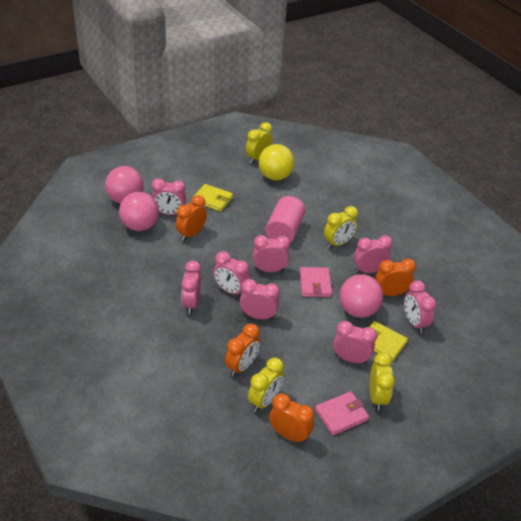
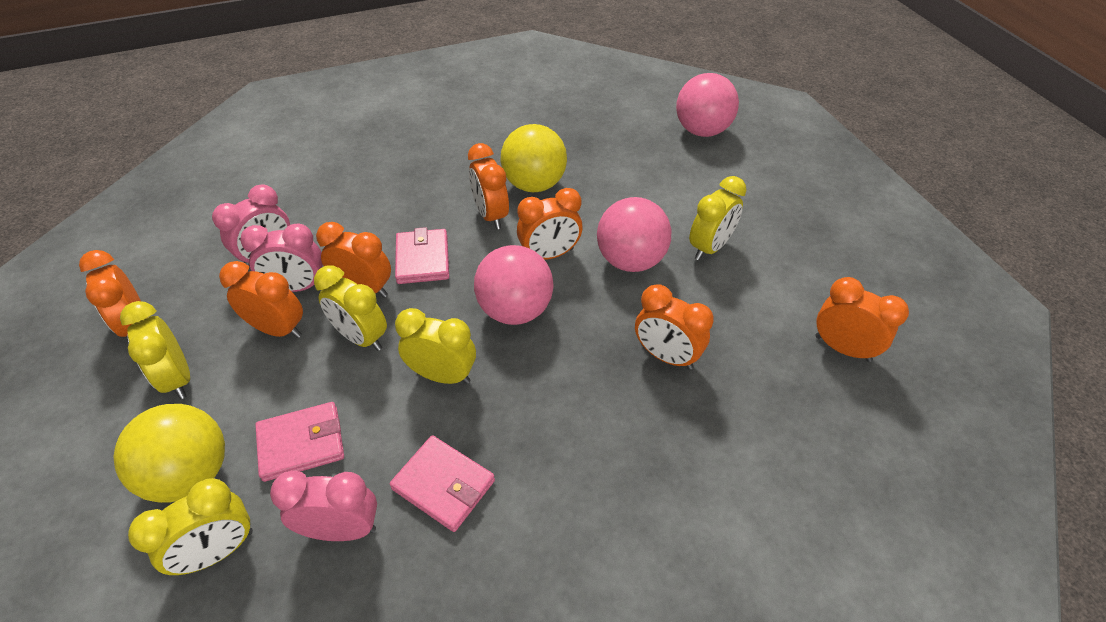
orange clock: 4 -> 7
pink clock: 8 -> 3
pink cylinder: 1 -> 0
pink wallet: 2 -> 3
yellow ball: 1 -> 2
yellow clock: 4 -> 5
yellow wallet: 2 -> 0

